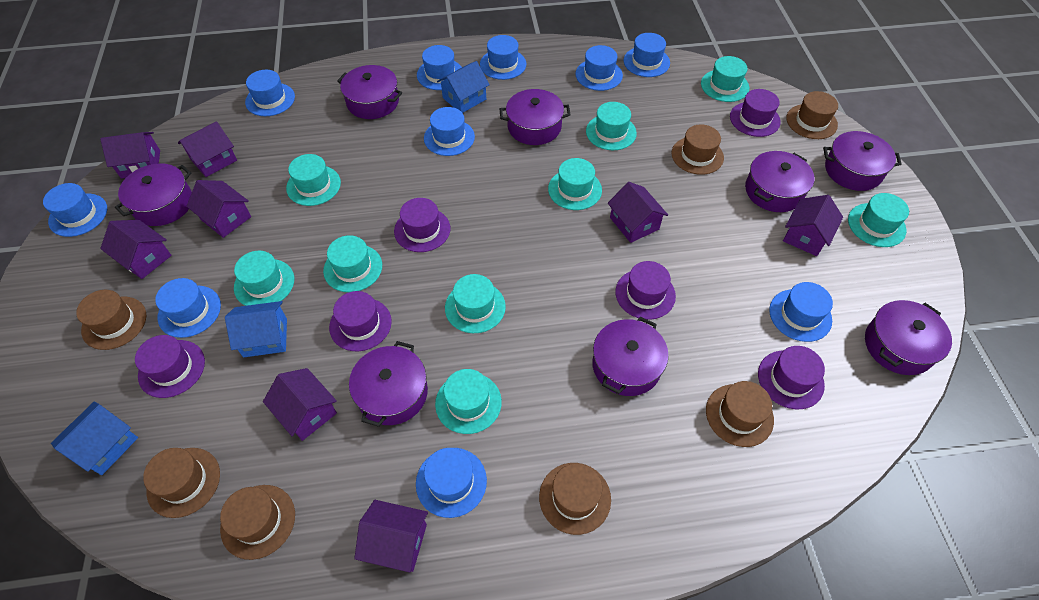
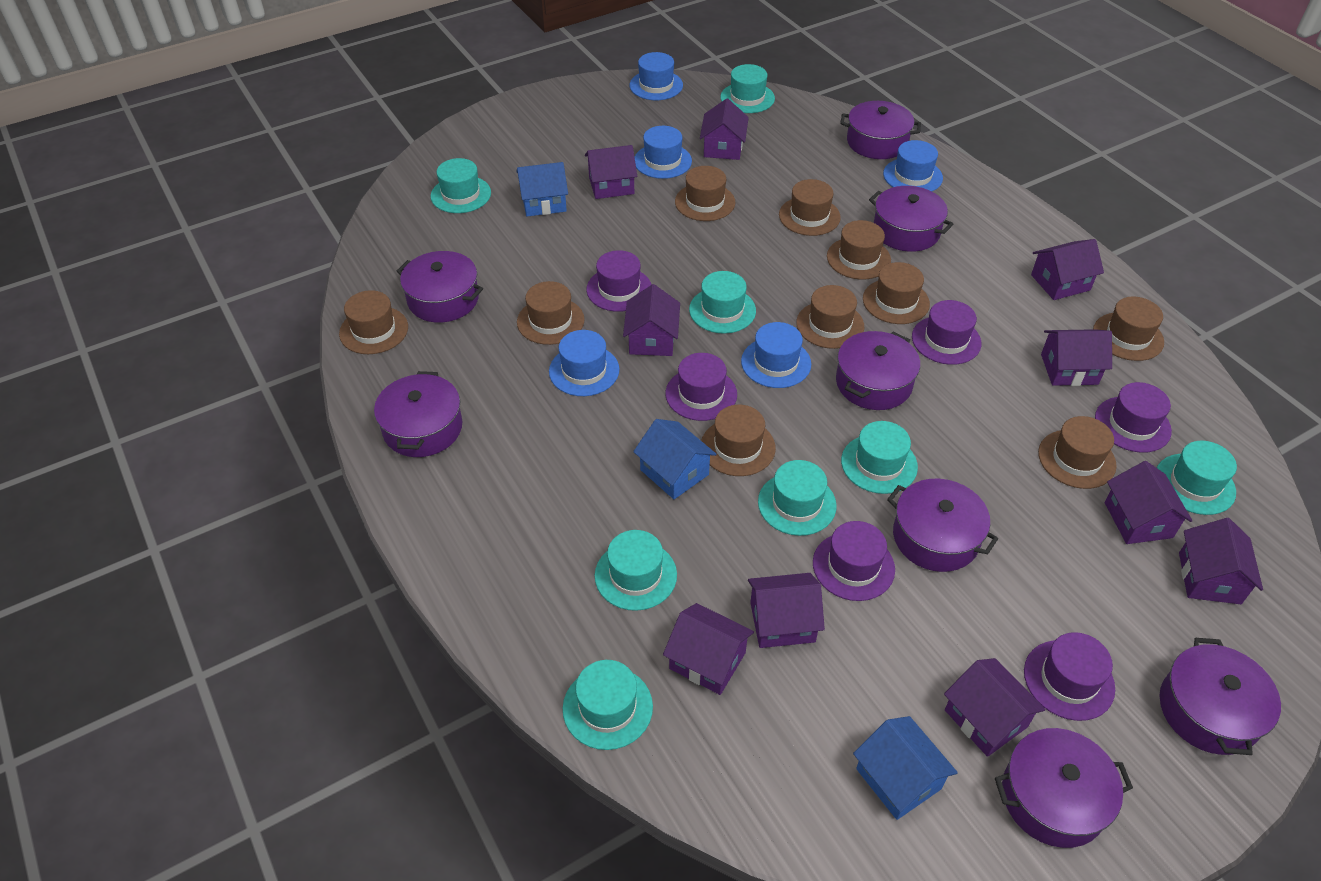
blue hat: 10 -> 5
brown hat: 7 -> 10
purple house: 8 -> 10
turquoise hat: 9 -> 8

